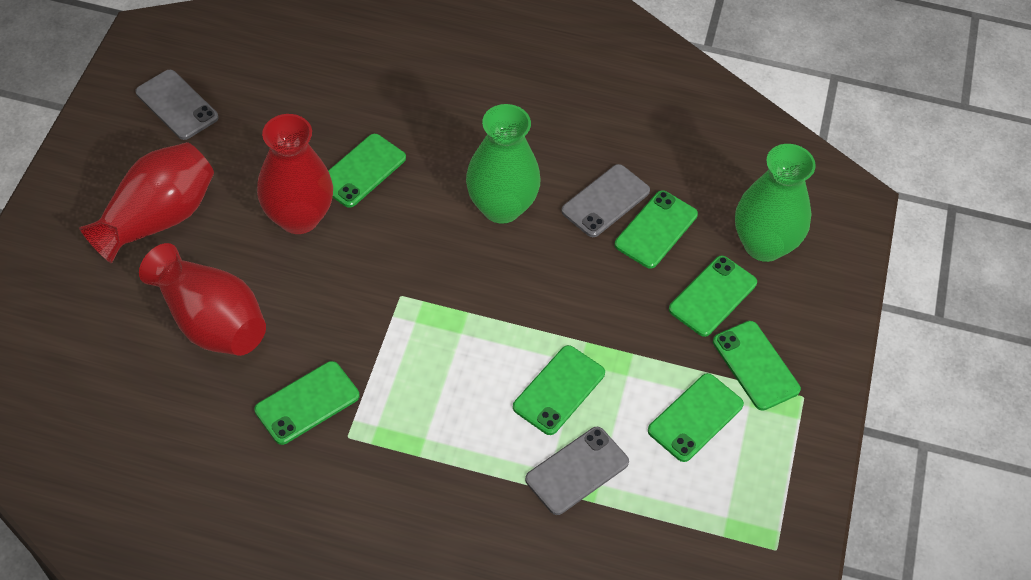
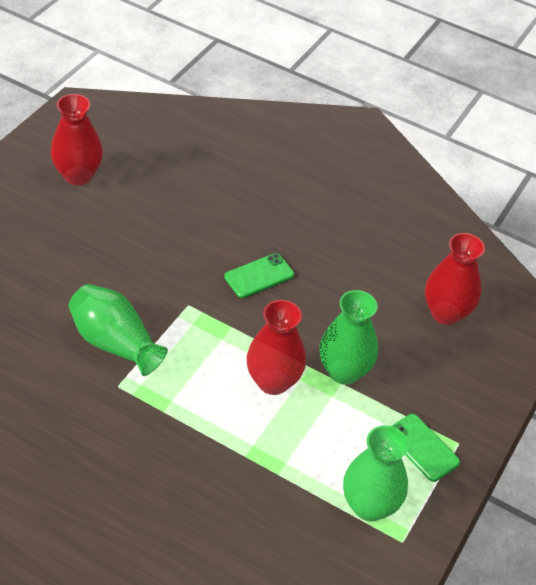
green phone: 7 -> 2
green vase: 2 -> 3
grey phone: 3 -> 0

